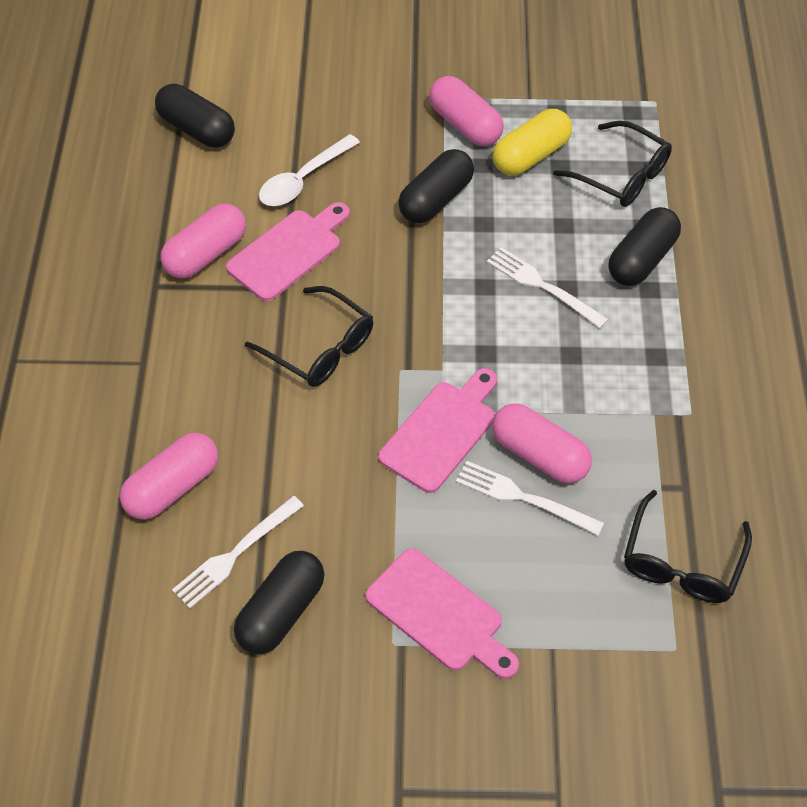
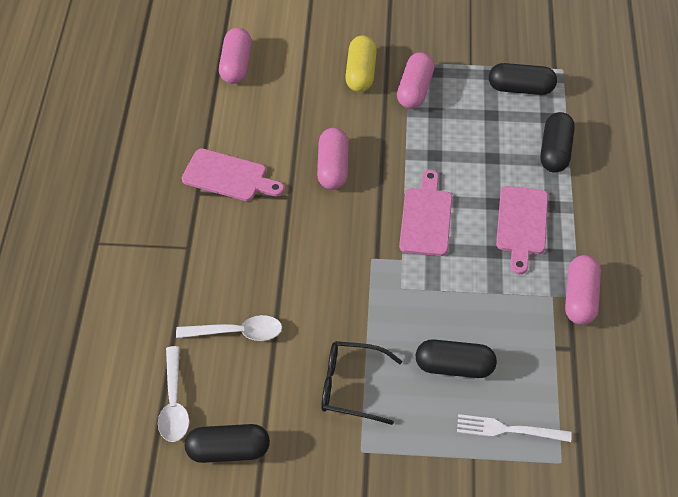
black glasses: 3 -> 1
white fork: 3 -> 1
white spoon: 1 -> 2

